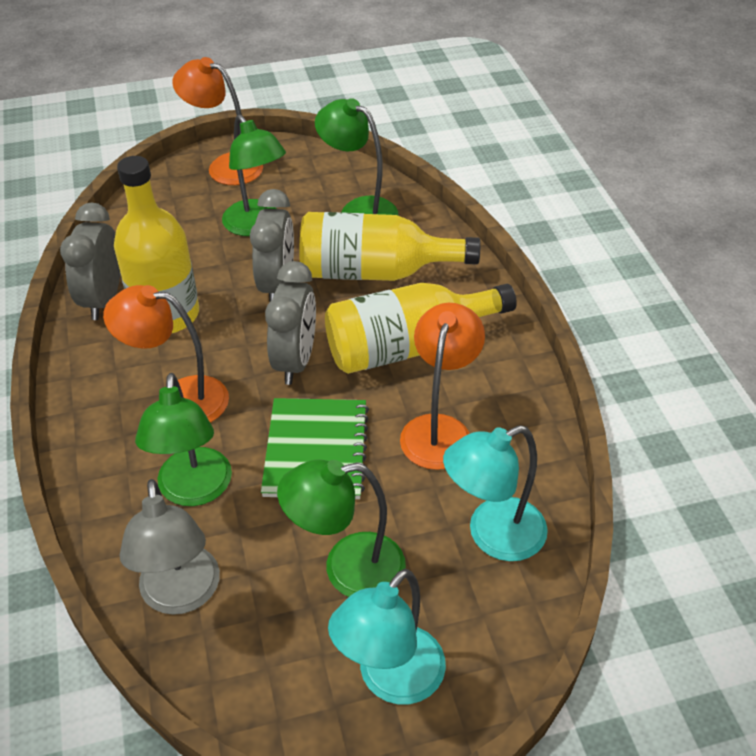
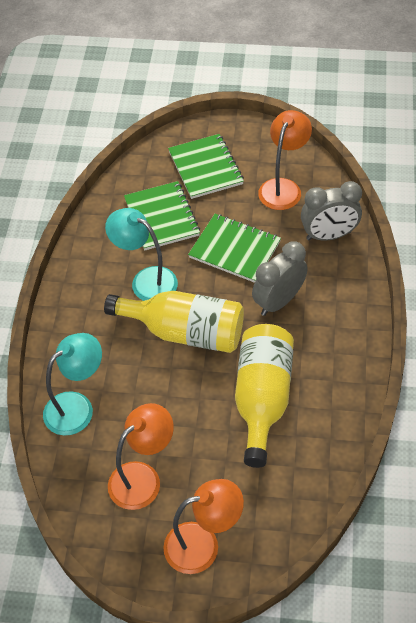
green lamp: 4 -> 0
green notebook: 1 -> 3
grey clock: 3 -> 2
grey lamp: 1 -> 0
yellow bottle: 3 -> 2

